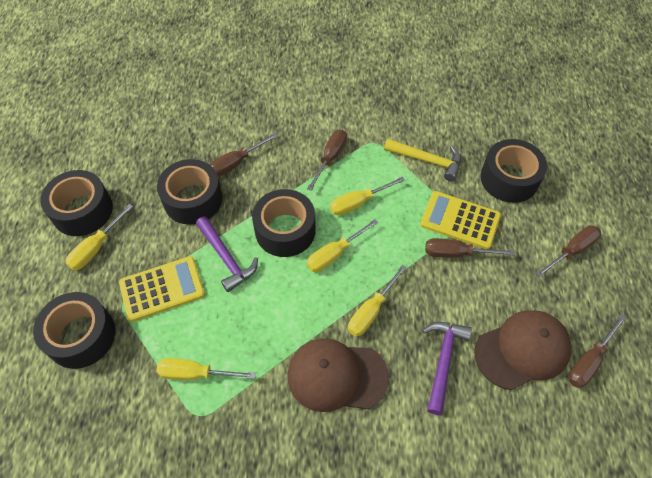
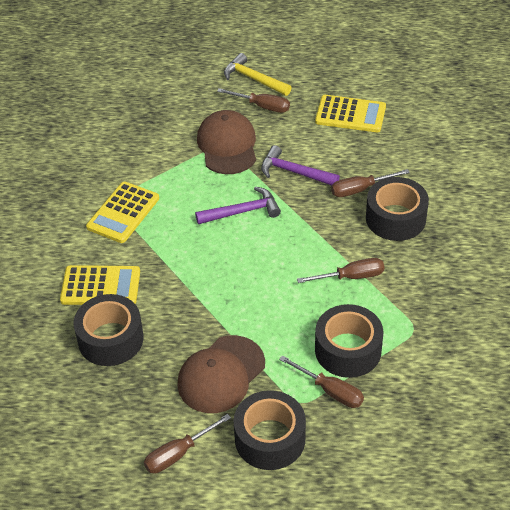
black tape: 5 -> 4
yellow calculator: 2 -> 3
yellow screwdriver: 5 -> 0

